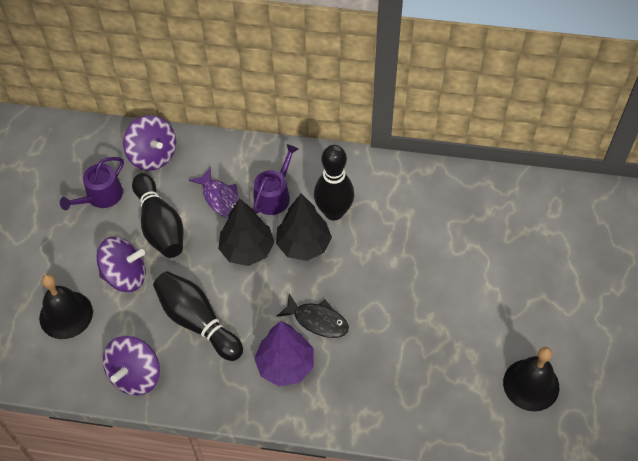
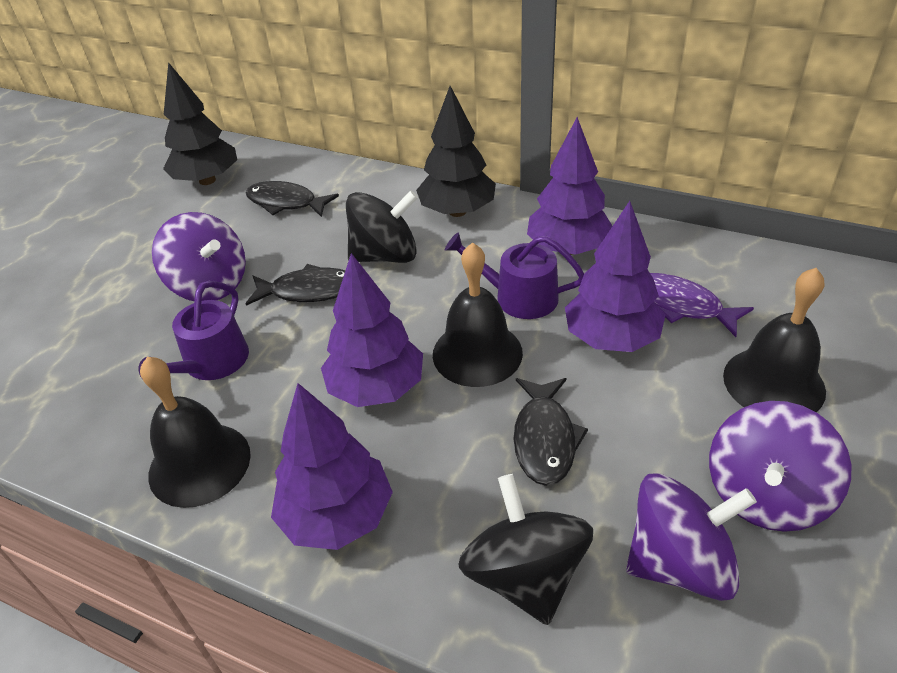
black bell: 2 -> 3
black bowling pin: 3 -> 0
black fish: 1 -> 3
black spinning top: 0 -> 2
purple tree: 1 -> 4

